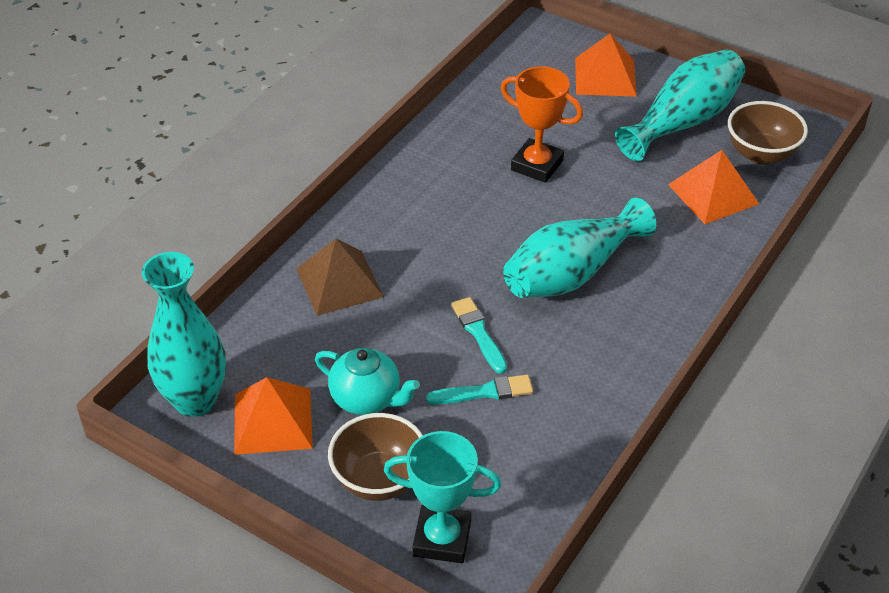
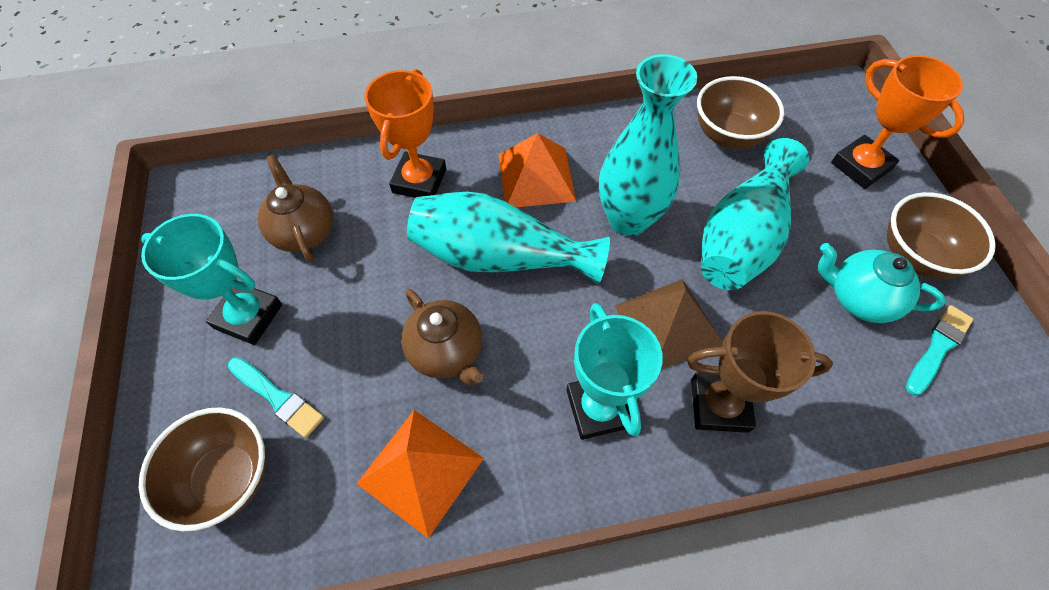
brown bowl: 2 -> 3
brown teapot: 0 -> 2
brown trophy: 0 -> 1
orange pyramid: 3 -> 2
orange trophy: 1 -> 2
turquoise trophy: 1 -> 2

